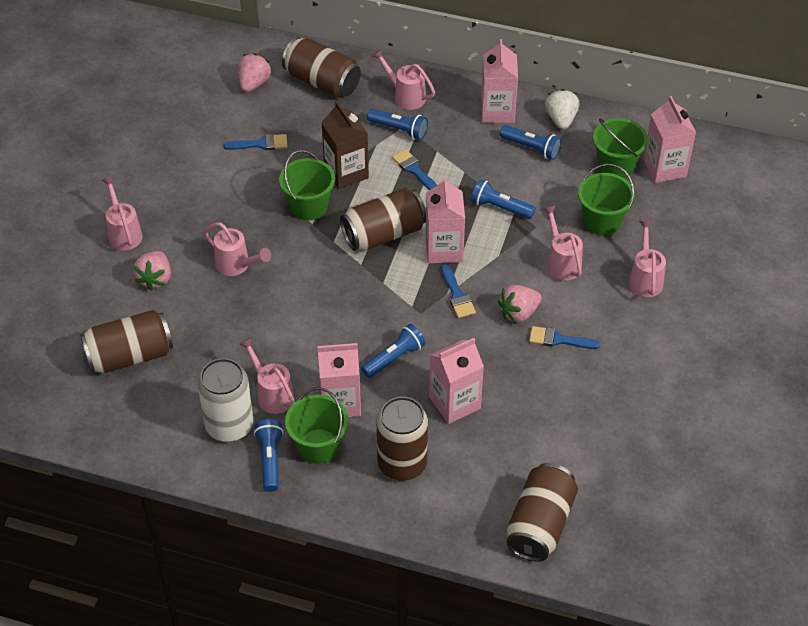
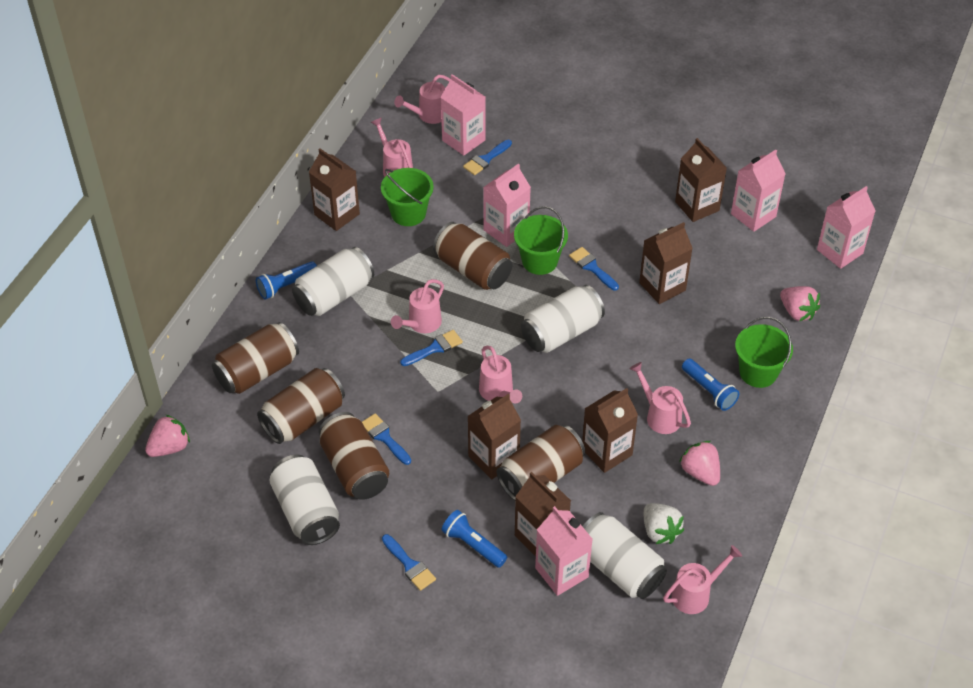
blue brush: 4 -> 5
blue flashlight: 5 -> 3
brown carton: 1 -> 6
green bucket: 4 -> 3
white can: 1 -> 4

